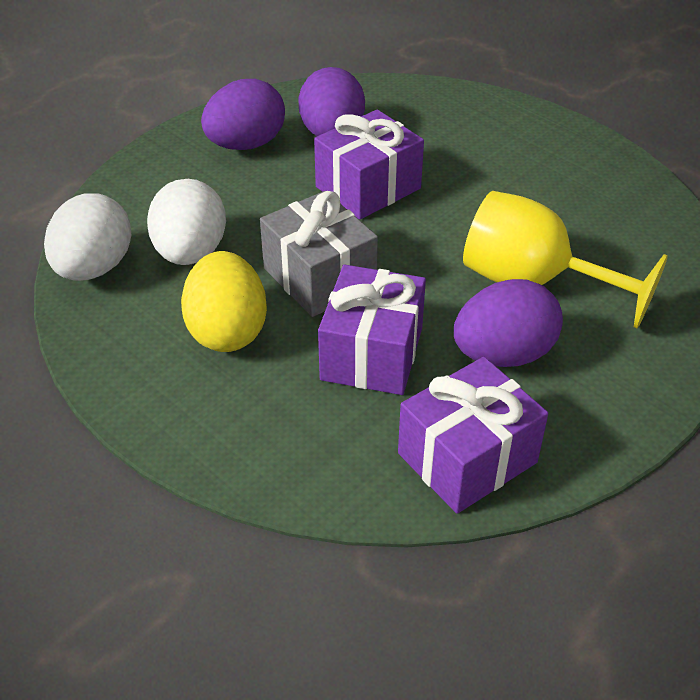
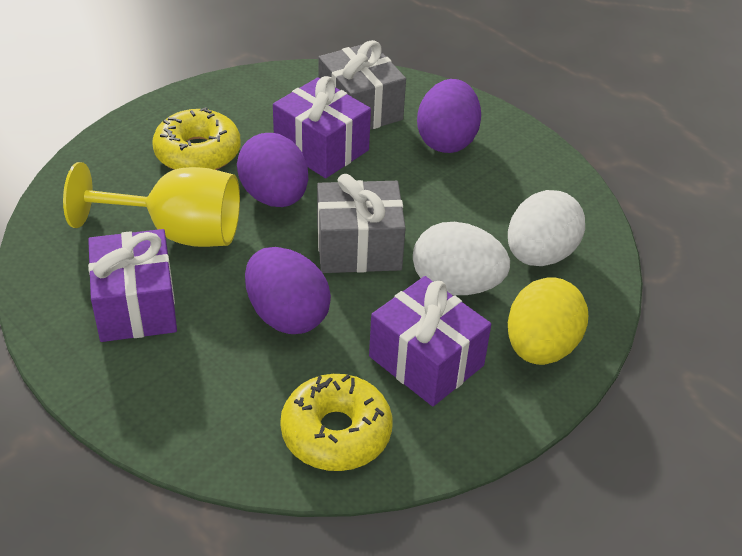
grey gift: 1 -> 2
yellow donut: 0 -> 2

